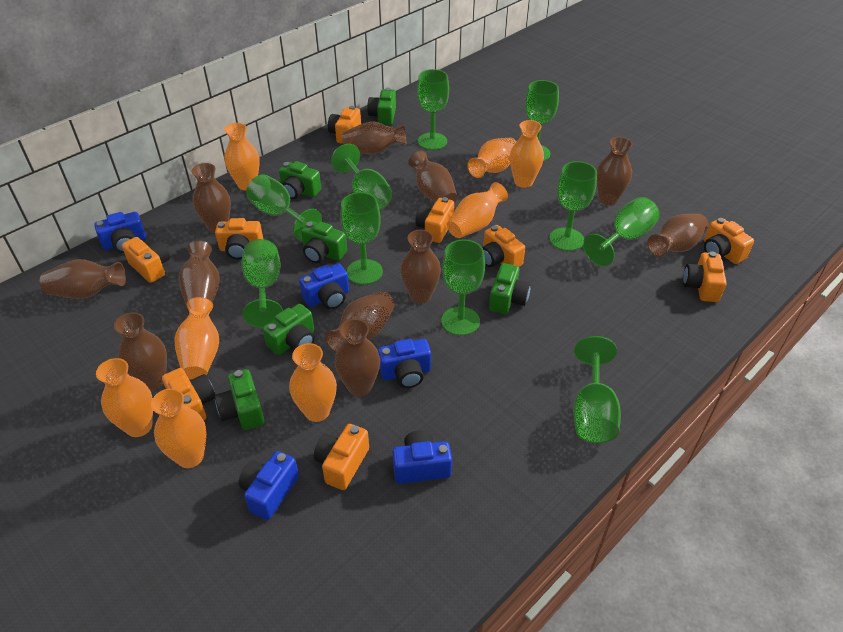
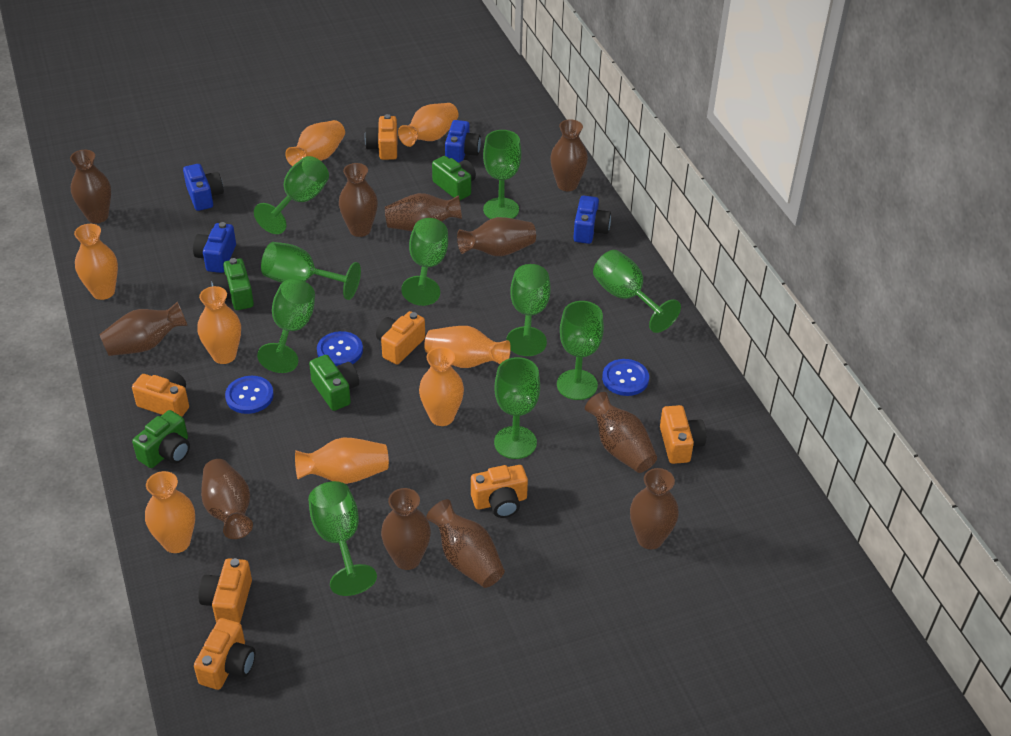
blue button: 0 -> 3
blue camera: 5 -> 4
green camera: 6 -> 4
orange camera: 9 -> 7

